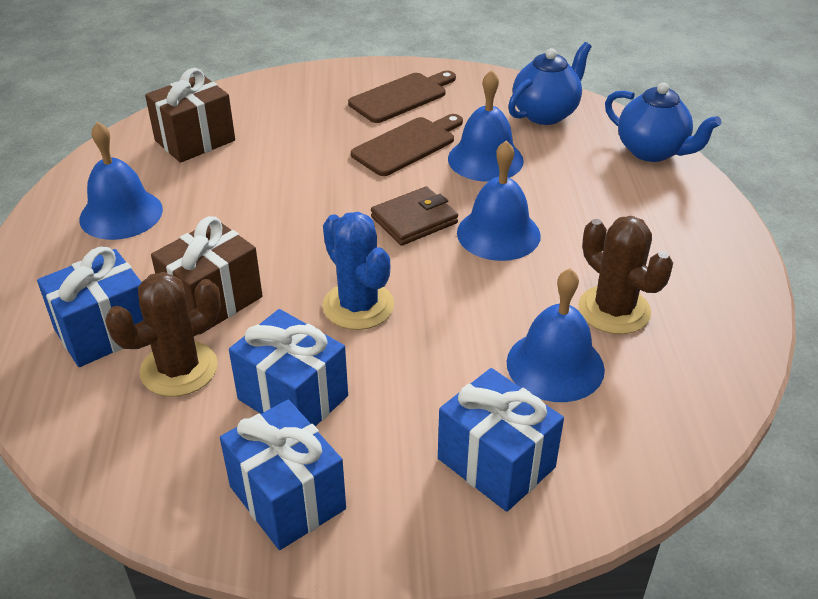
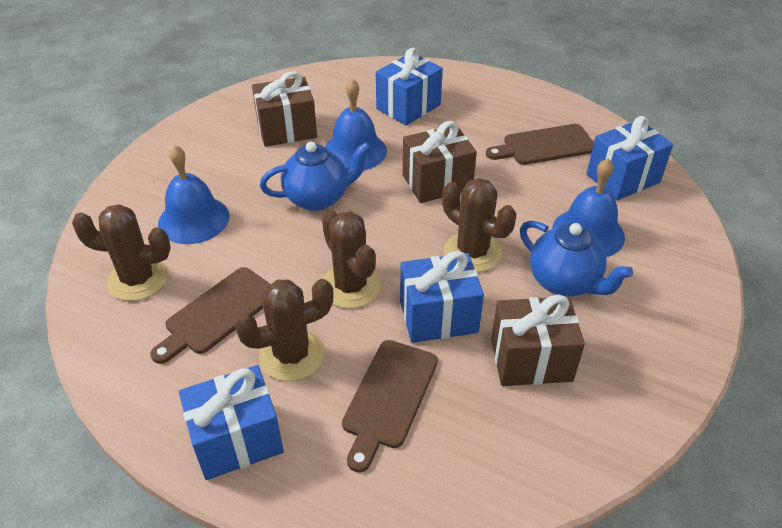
blue bell: 4 -> 3
blue cactus: 1 -> 0
brown cactus: 2 -> 4
brown cutting board: 2 -> 3
brown gift: 2 -> 3
brown wallet: 1 -> 0

